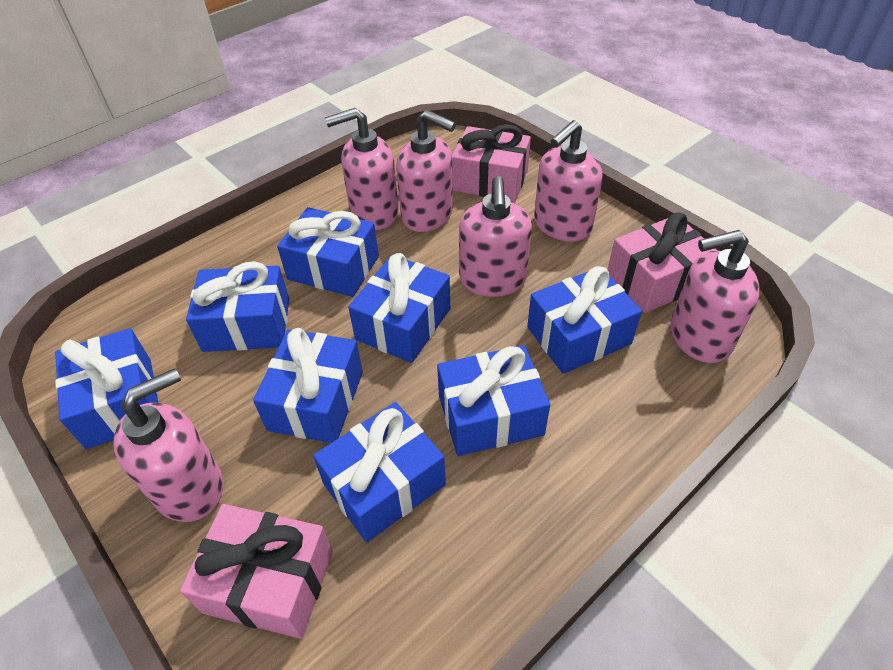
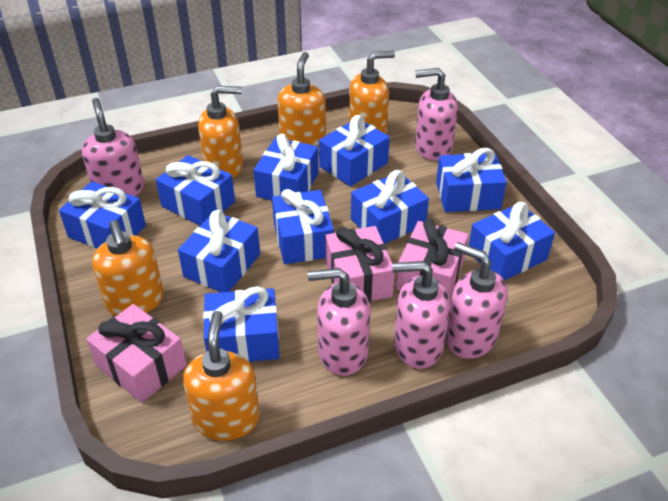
blue gift: 8 -> 10
orange soap dispenser: 0 -> 5
pink soap dispenser: 6 -> 5

